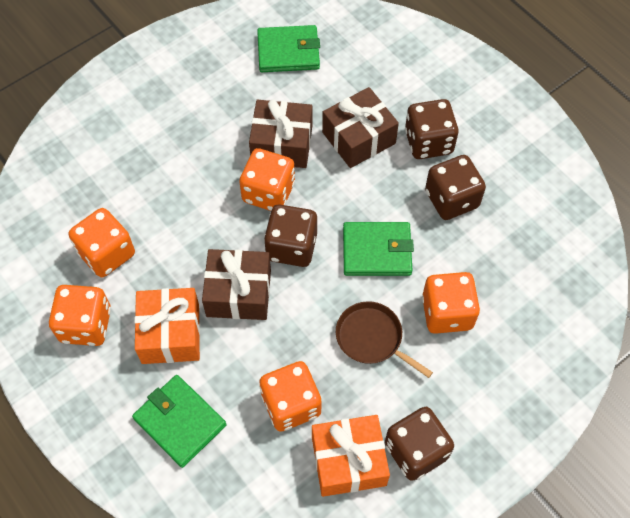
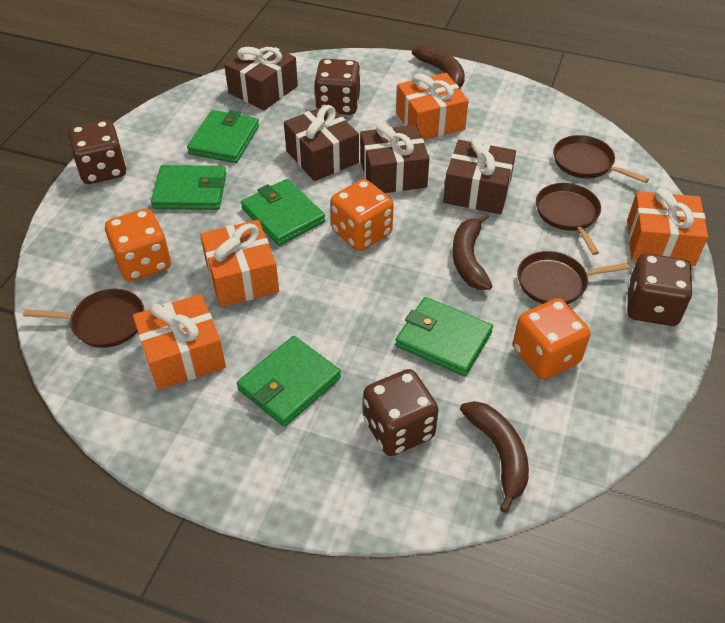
brown banana: 0 -> 3
brown gift: 3 -> 4
brown pan: 1 -> 4
green wallet: 3 -> 5
orange dice: 5 -> 3
orange gift: 2 -> 4

